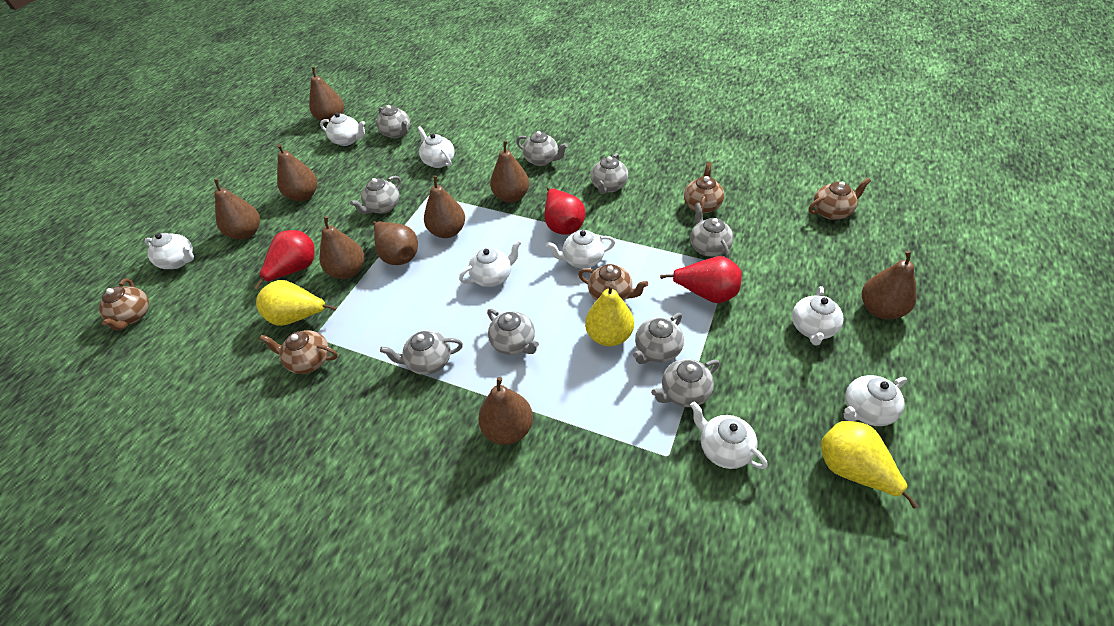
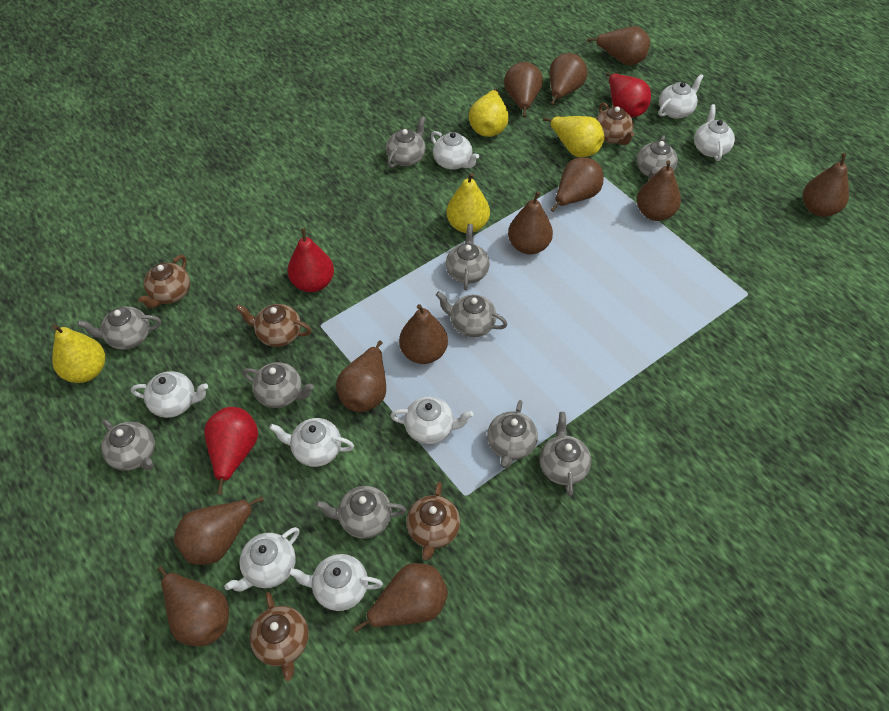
brown pear: 9 -> 12
grey teapot: 9 -> 10
yellow pear: 3 -> 4

